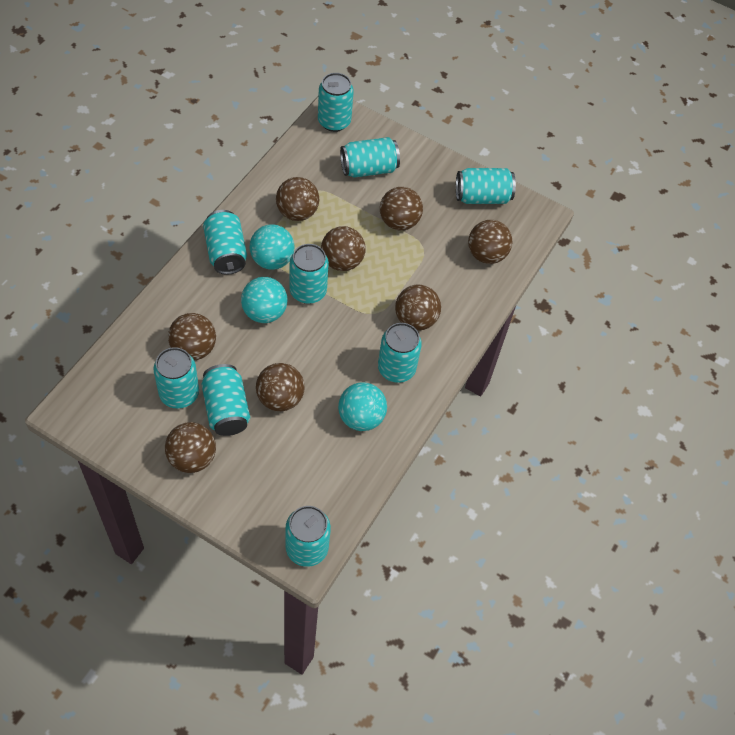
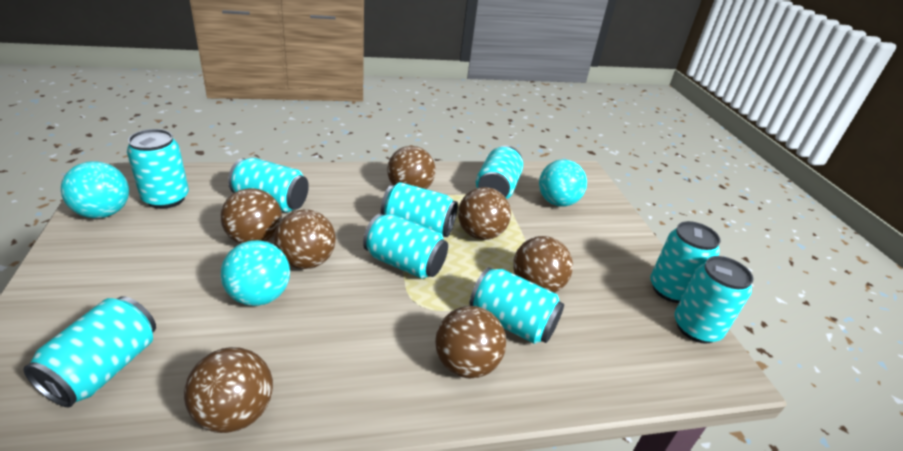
brown ball: 8 -> 7

